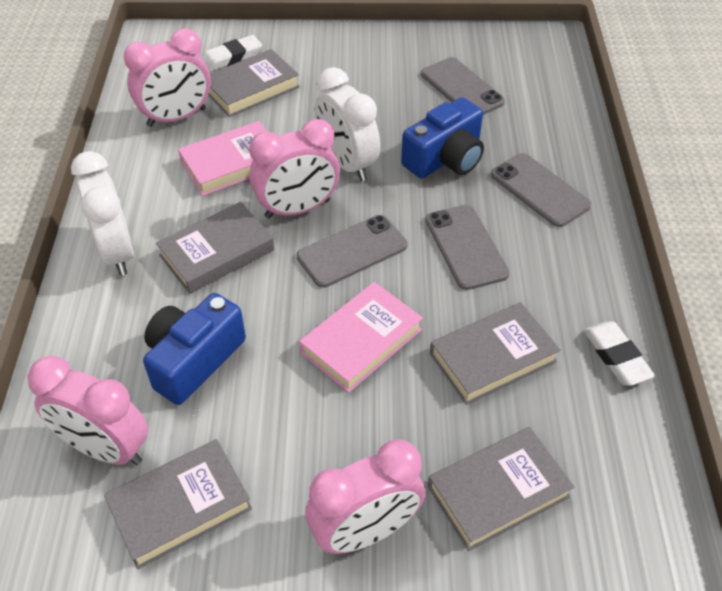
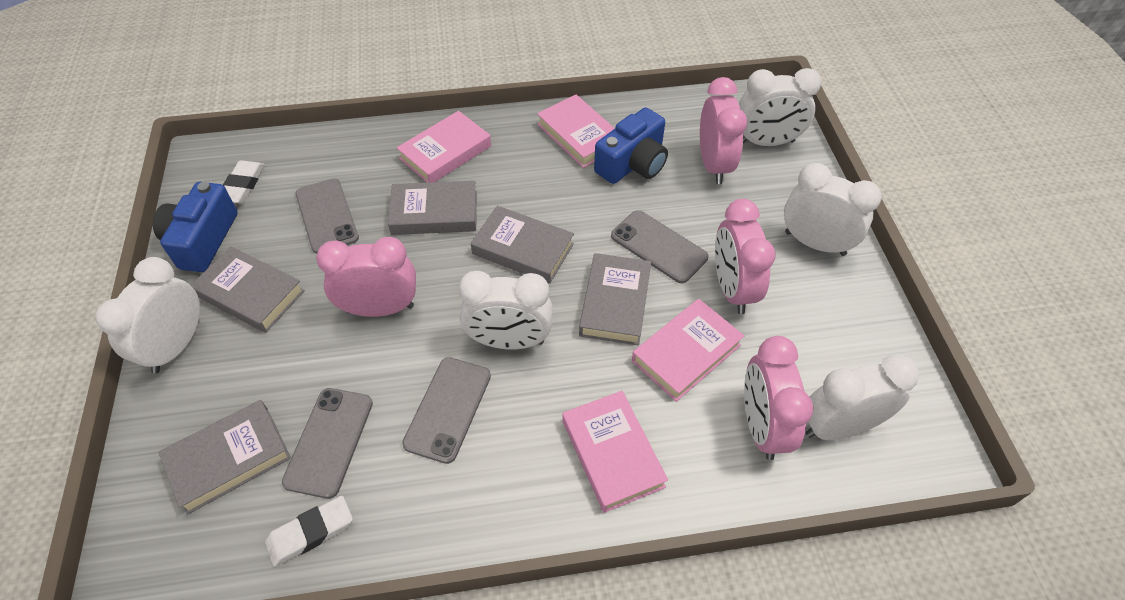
pink book: 2 -> 4
white clock: 2 -> 5

